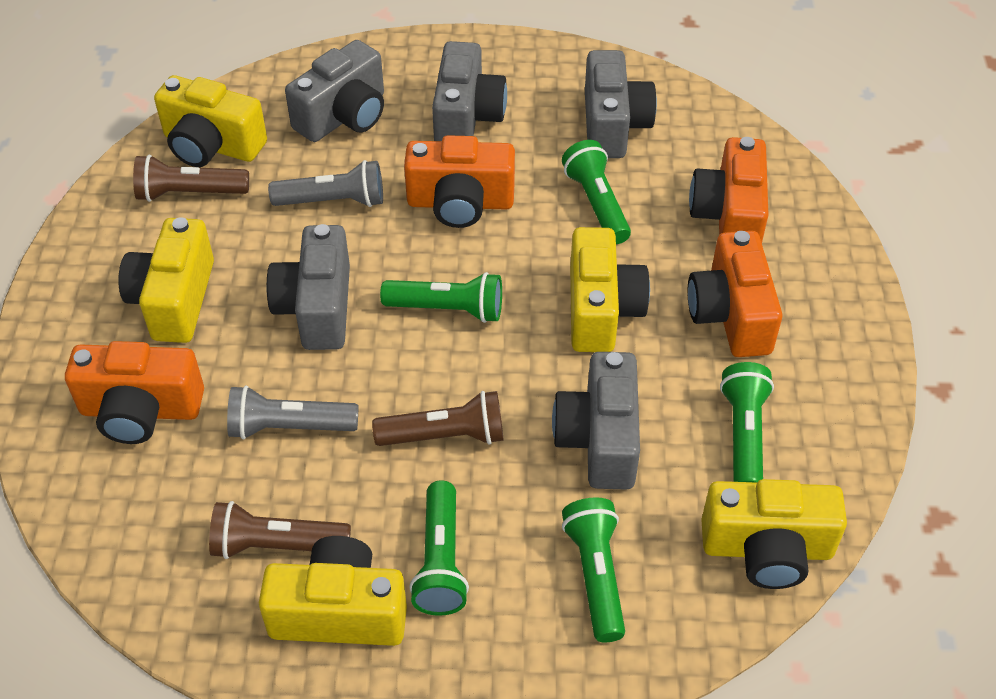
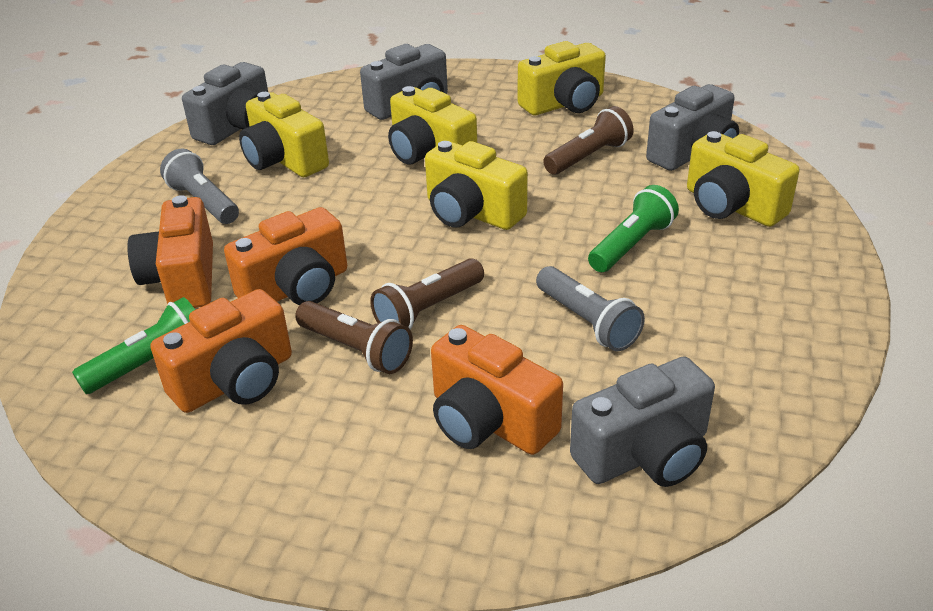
green flashlight: 5 -> 2
grey camera: 5 -> 4

